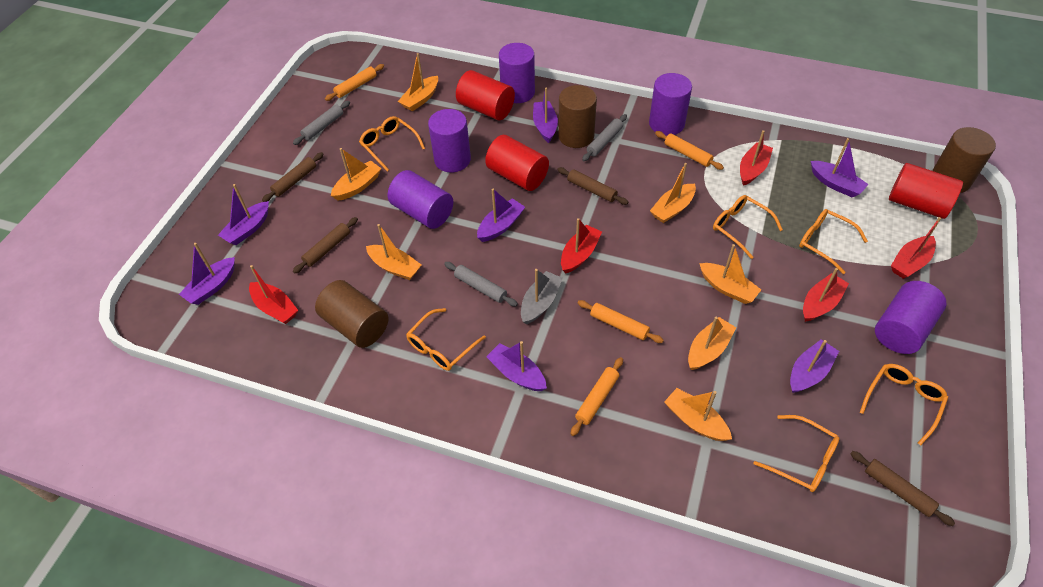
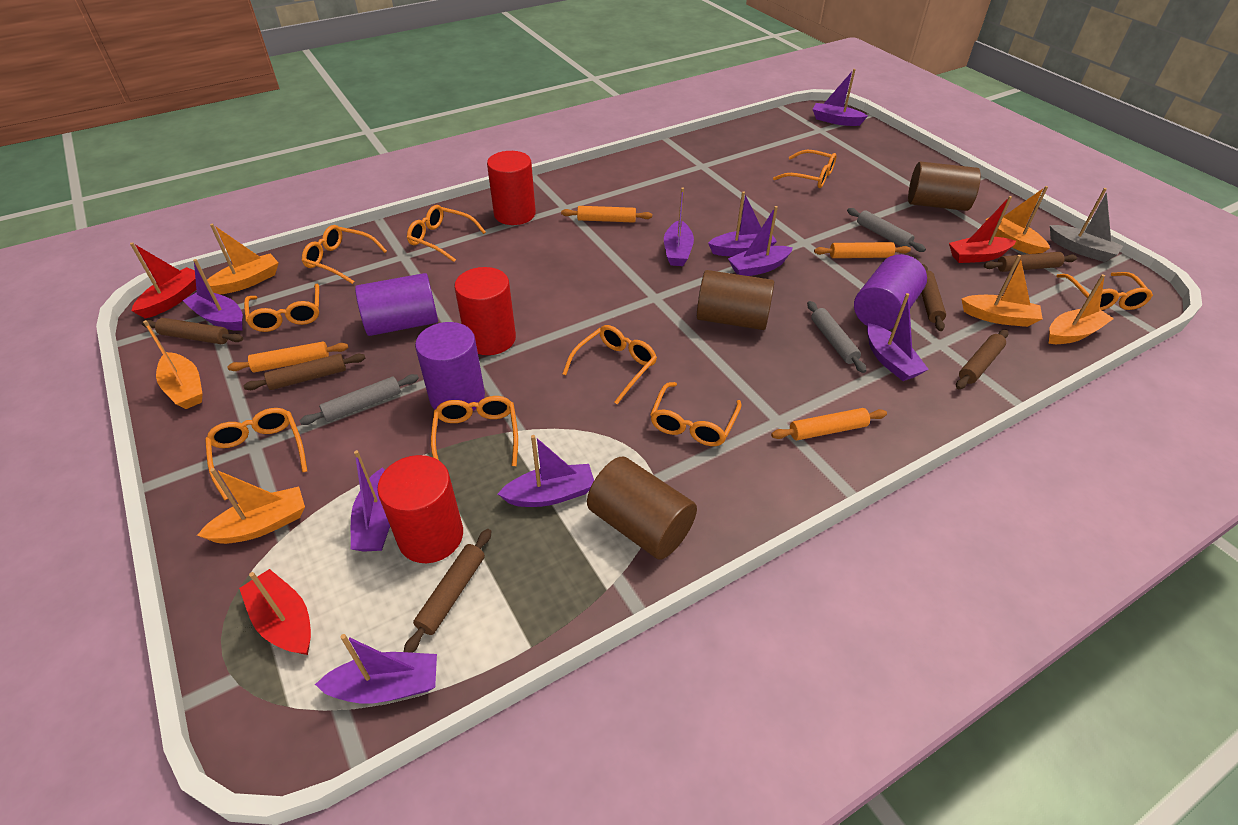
brown rolling pin: 4 -> 6
orange boat: 7 -> 6
orange glasses: 6 -> 9
purple boat: 7 -> 9
purple cylinder: 5 -> 3
red boat: 5 -> 3

